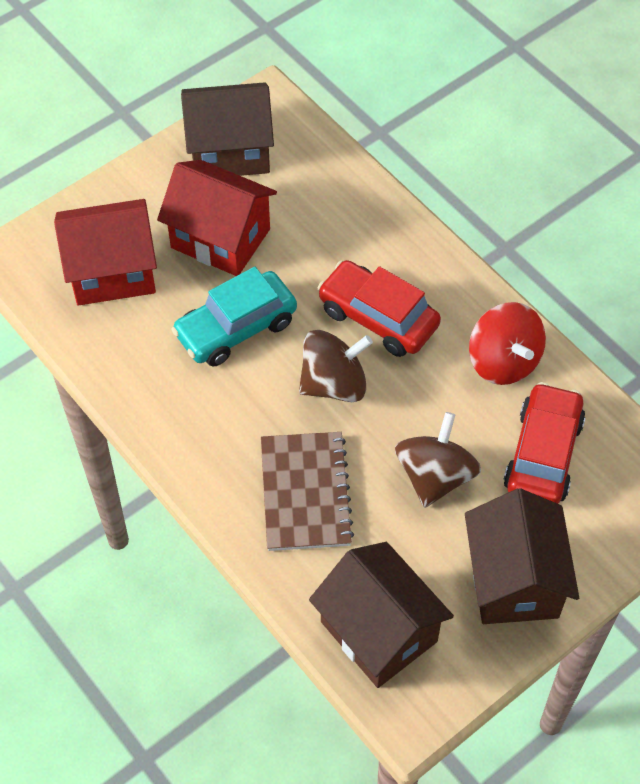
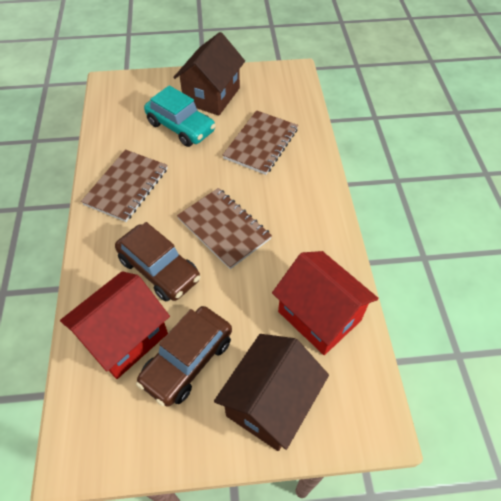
brown car: 0 -> 2
brown house: 3 -> 2
brown notebook: 1 -> 3
brown spinning top: 2 -> 0
red car: 2 -> 0
red spinning top: 1 -> 0

